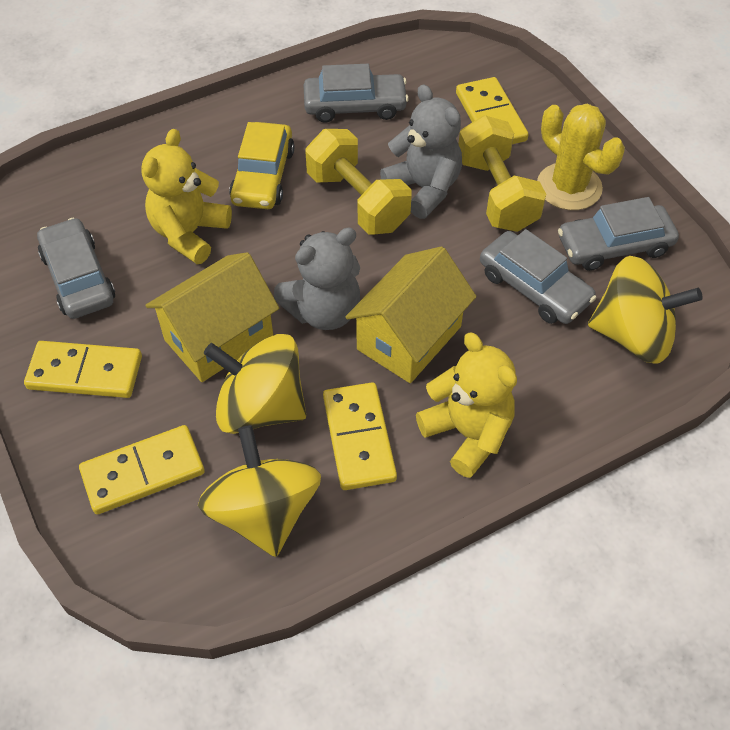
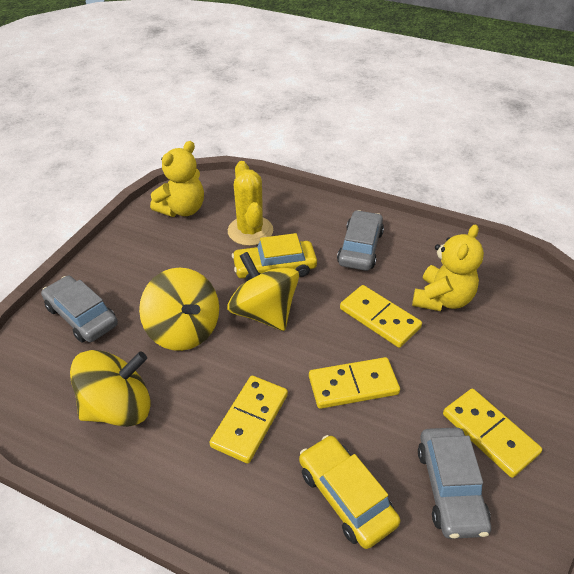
grey car: 4 -> 3
grey teddy bear: 2 -> 0
yellow car: 1 -> 2
yellow dumbbell: 2 -> 0
yellow house: 2 -> 0

